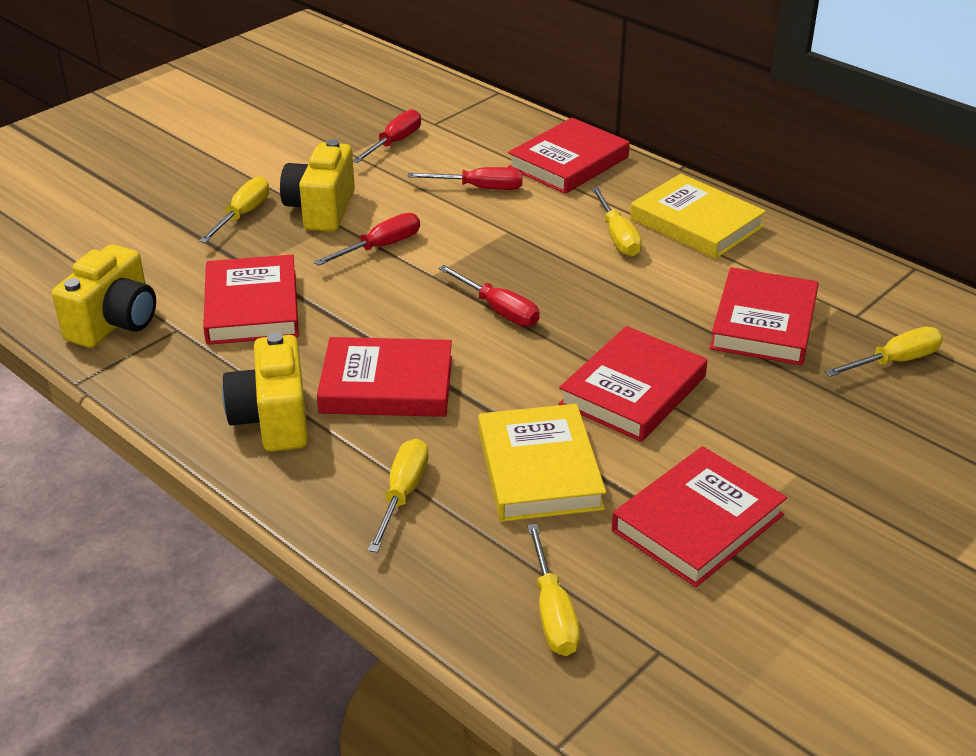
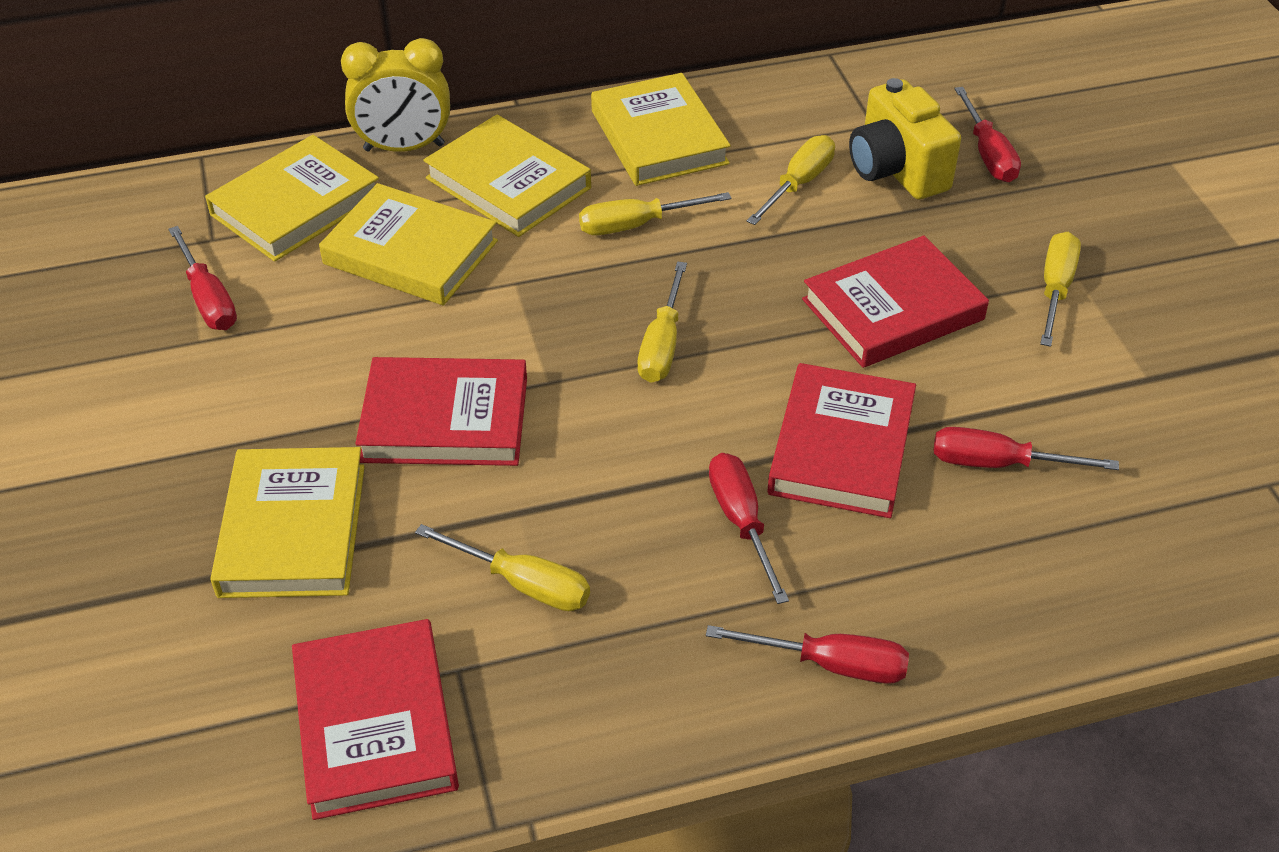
red book: 6 -> 4
red screwdriver: 4 -> 5
yellow book: 2 -> 5
yellow camera: 3 -> 1
yellow clock: 0 -> 1

